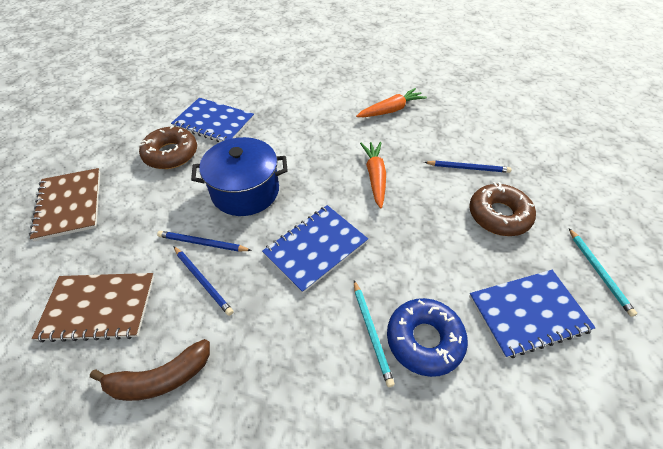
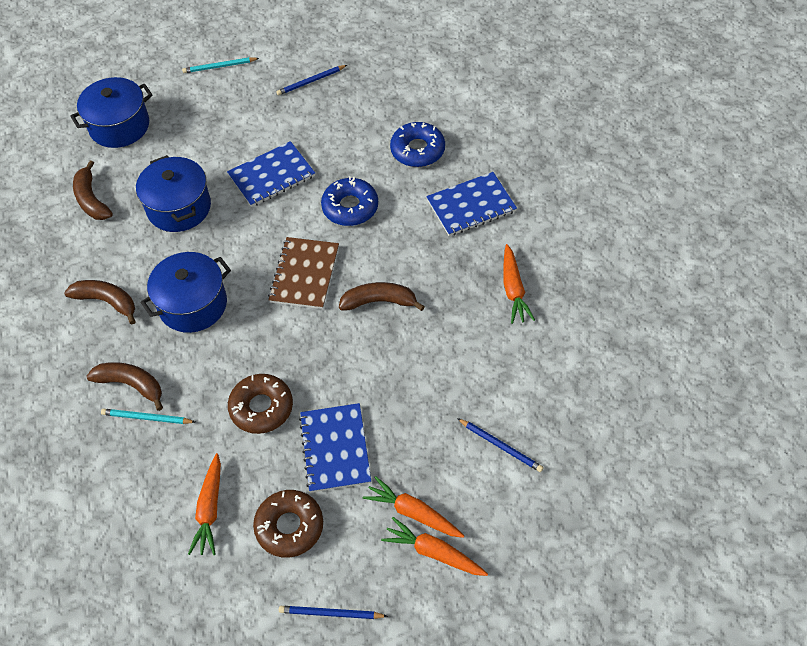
blue donut: 1 -> 2
blue pot: 1 -> 3
brown banana: 1 -> 4
brown notebook: 2 -> 1
orange carrot: 2 -> 4

